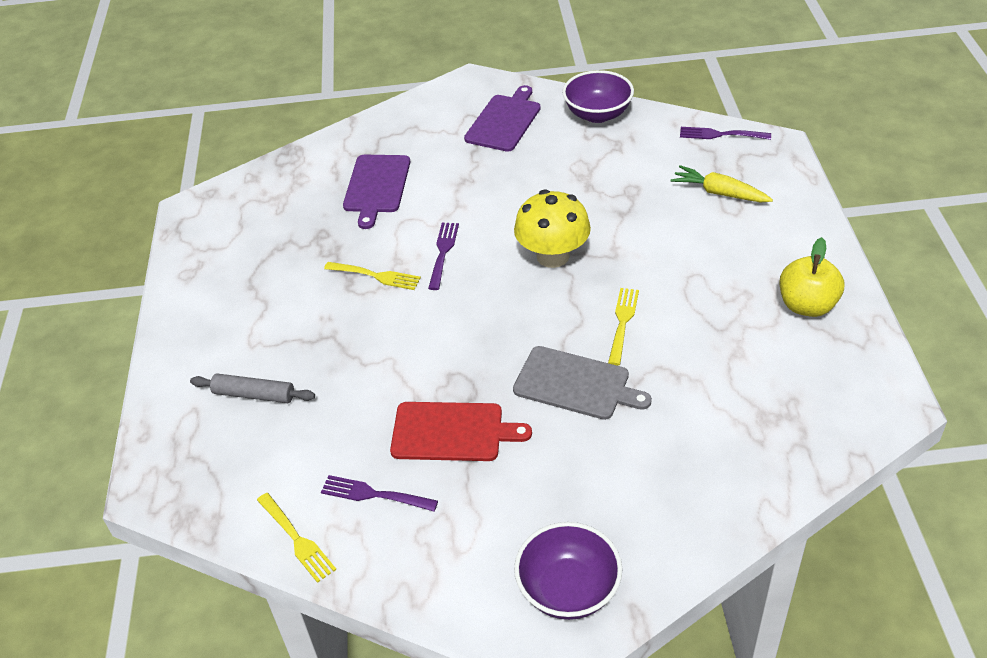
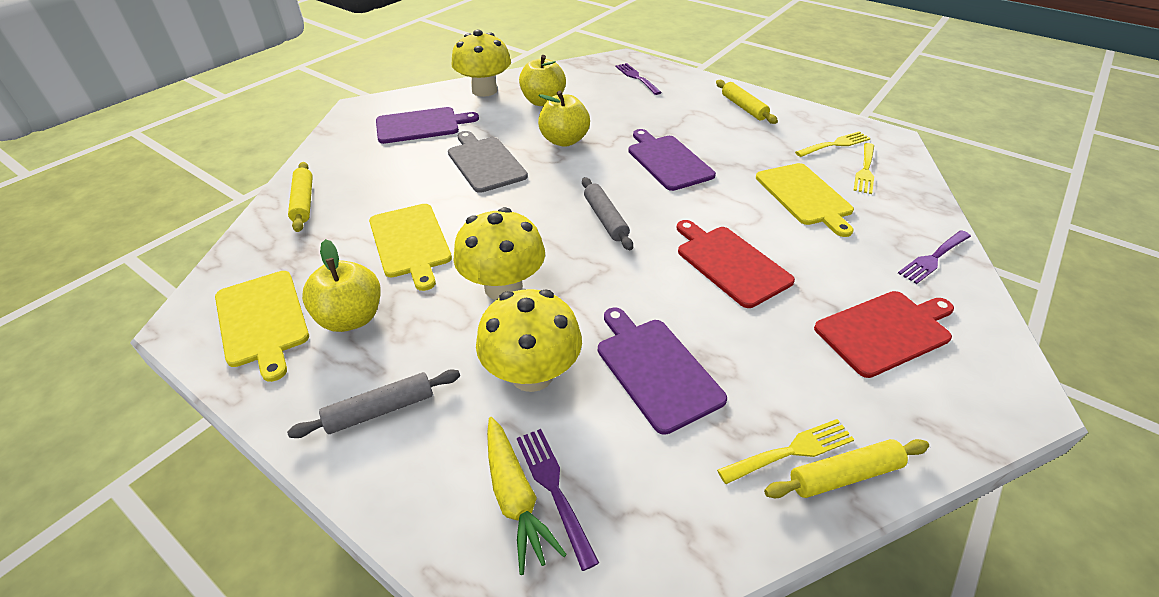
grey rolling pin: 1 -> 2
purple bowl: 2 -> 0
purple cutting board: 2 -> 3
red cutting board: 1 -> 2
yellow apple: 1 -> 3
yellow cutting board: 0 -> 3
yellow mushroom: 1 -> 3
yellow rolling pin: 0 -> 3

